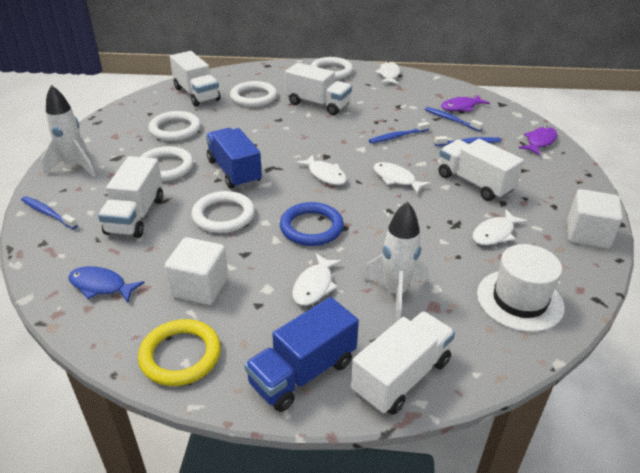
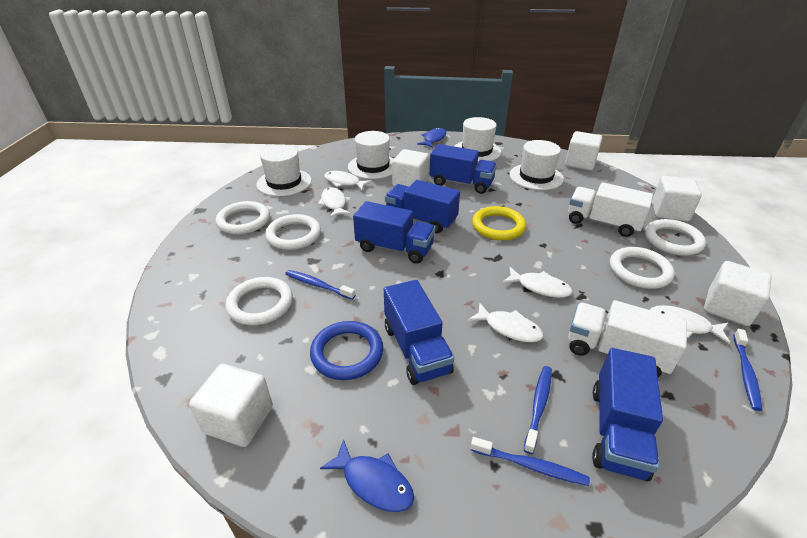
blue fish: 1 -> 2
blue truck: 2 -> 5
purple fish: 2 -> 0
white cube: 2 -> 5
white hat: 1 -> 4
white rocket: 2 -> 0
white truck: 5 -> 2

